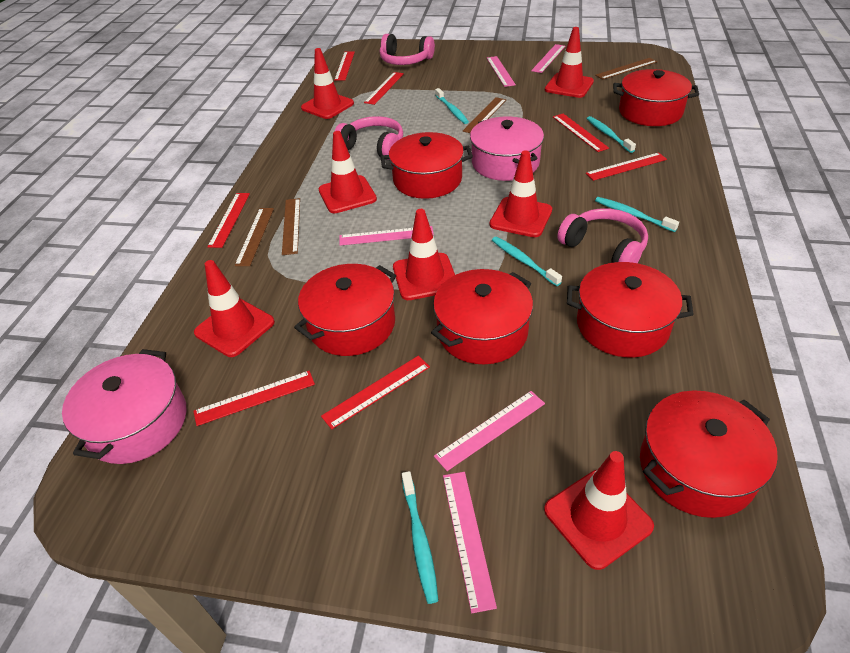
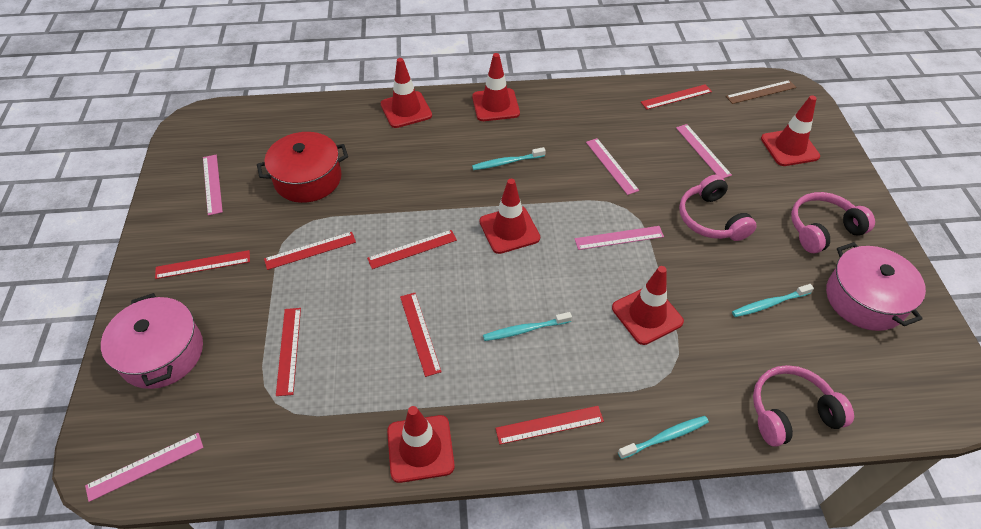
brown ruler: 4 -> 1
red pot: 6 -> 1
red traffic cone: 7 -> 6
turquoise toothbrush: 5 -> 4

